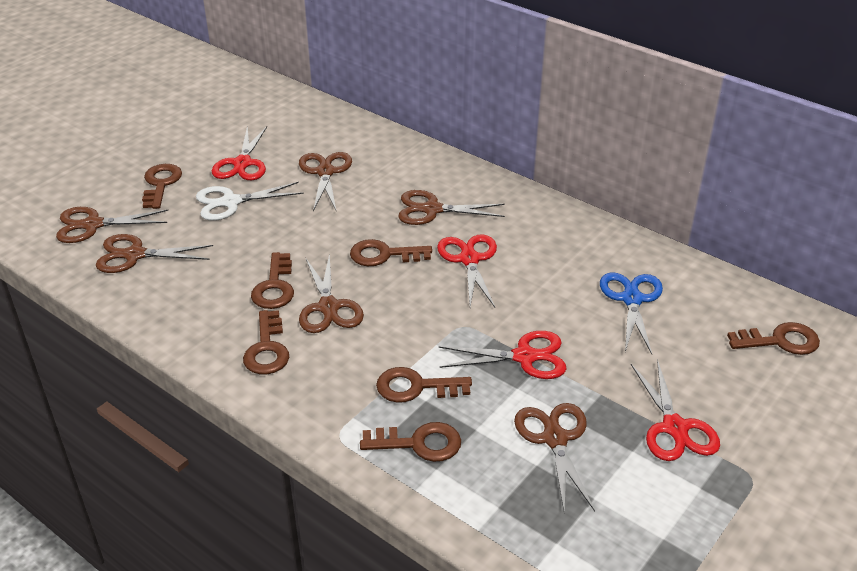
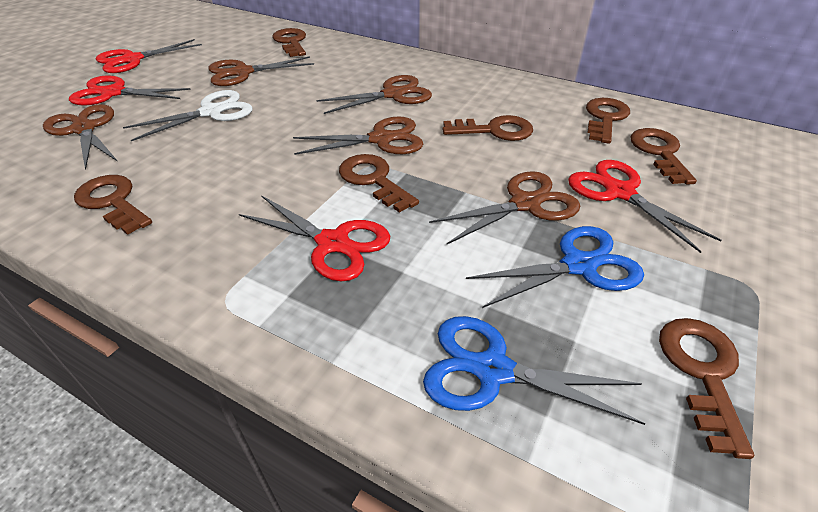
blue scissors: 1 -> 2
brown scissors: 6 -> 5

